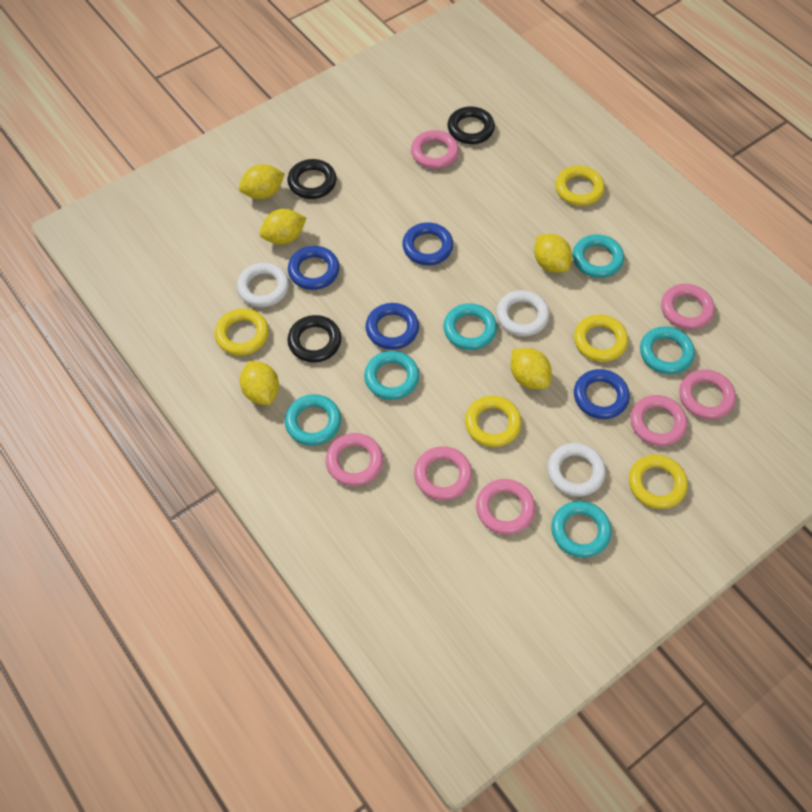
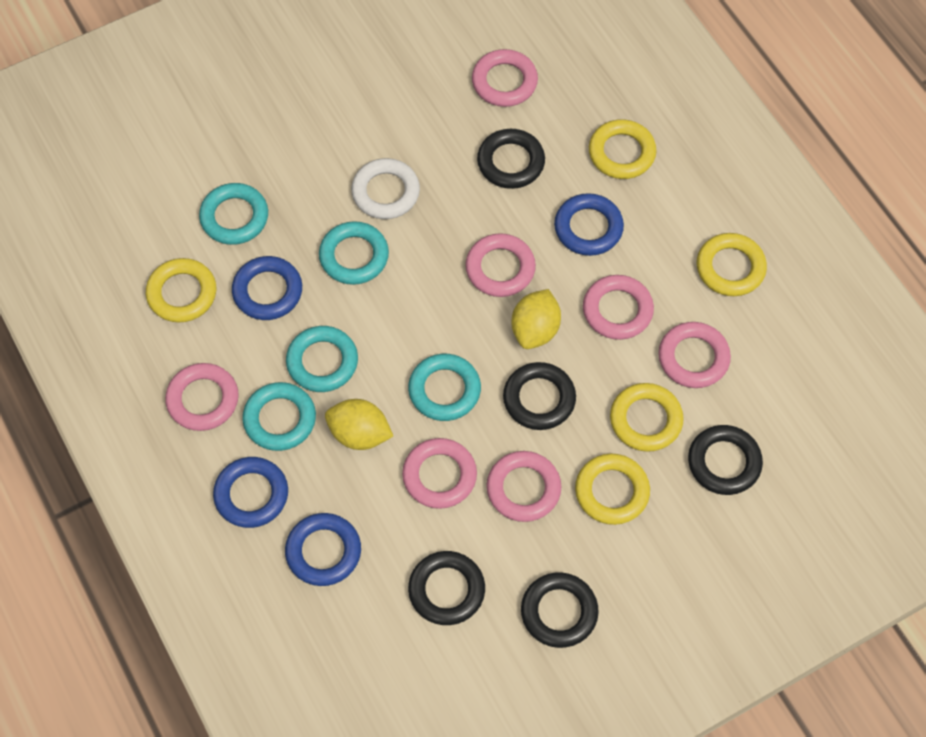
black ring: 3 -> 5
turquoise ring: 6 -> 5
white ring: 3 -> 1
yellow lemon: 5 -> 2

